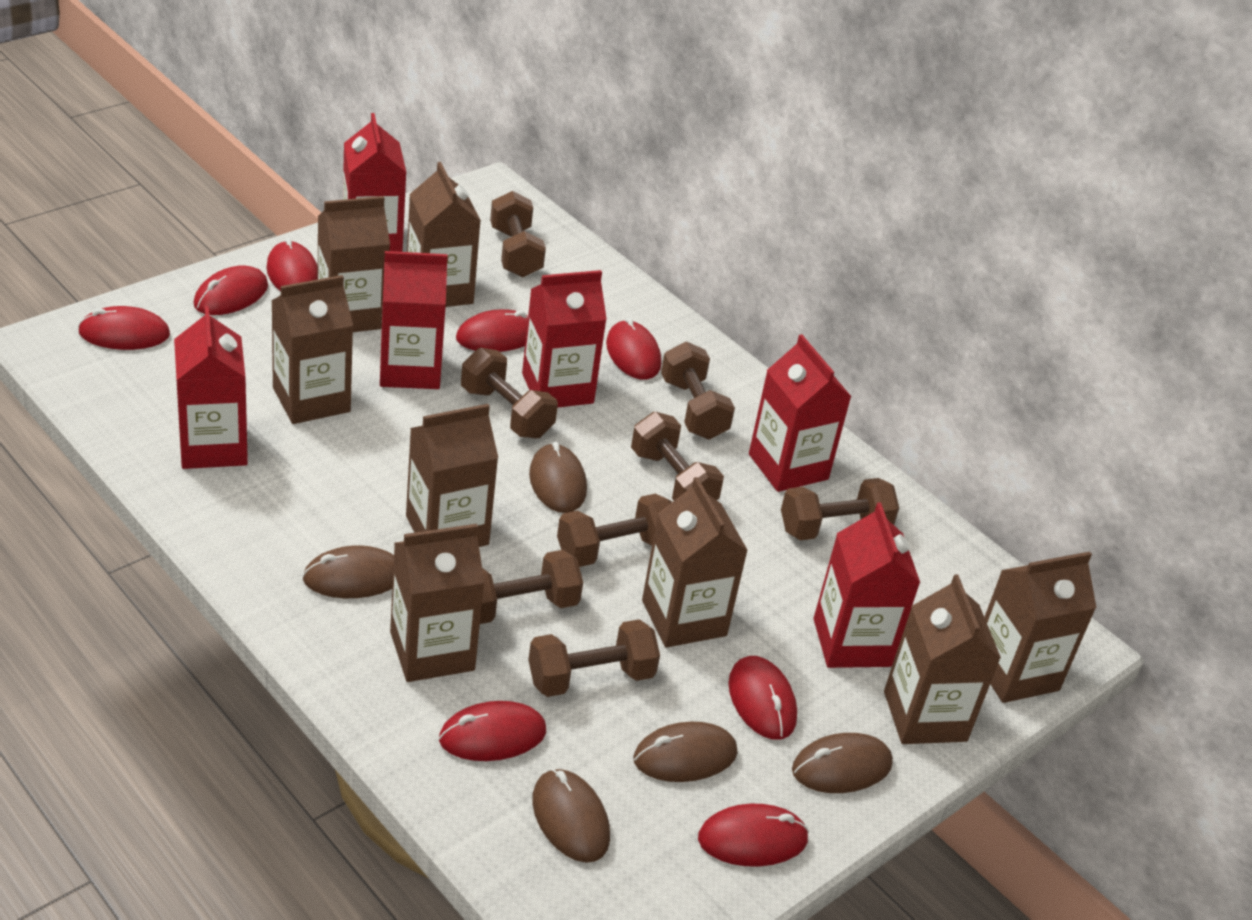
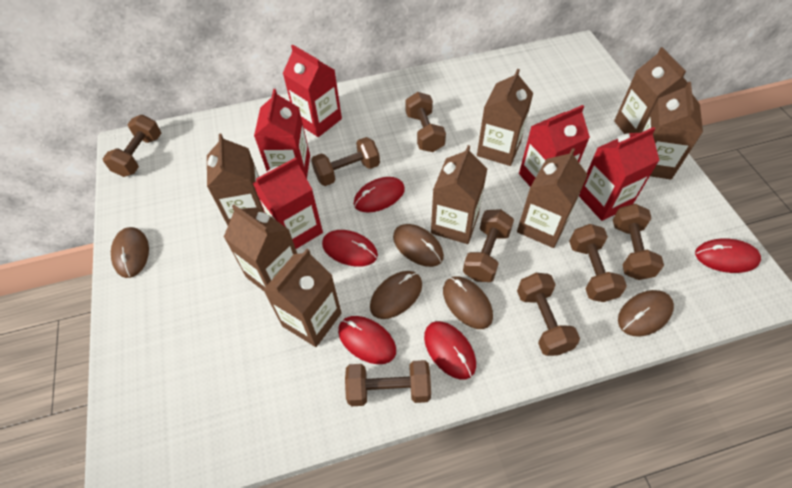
red carton: 6 -> 5
red mouse: 8 -> 5

